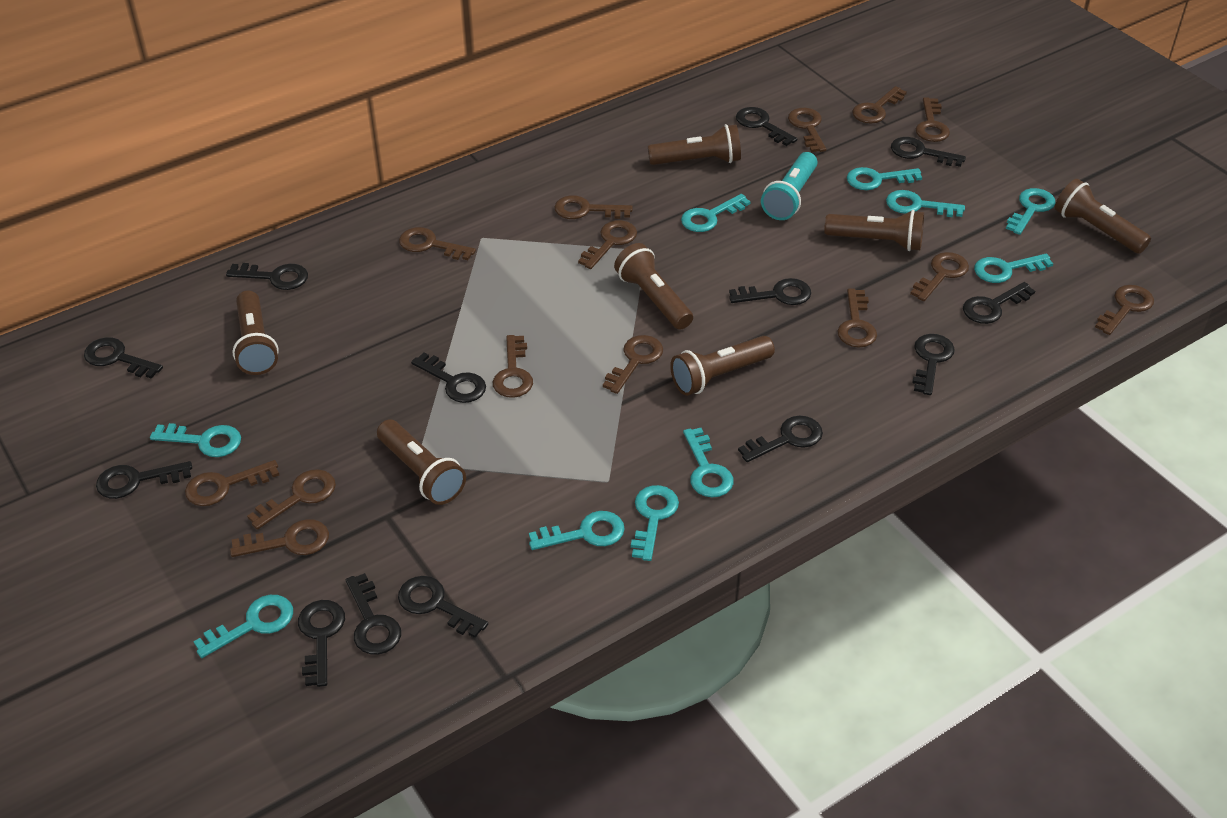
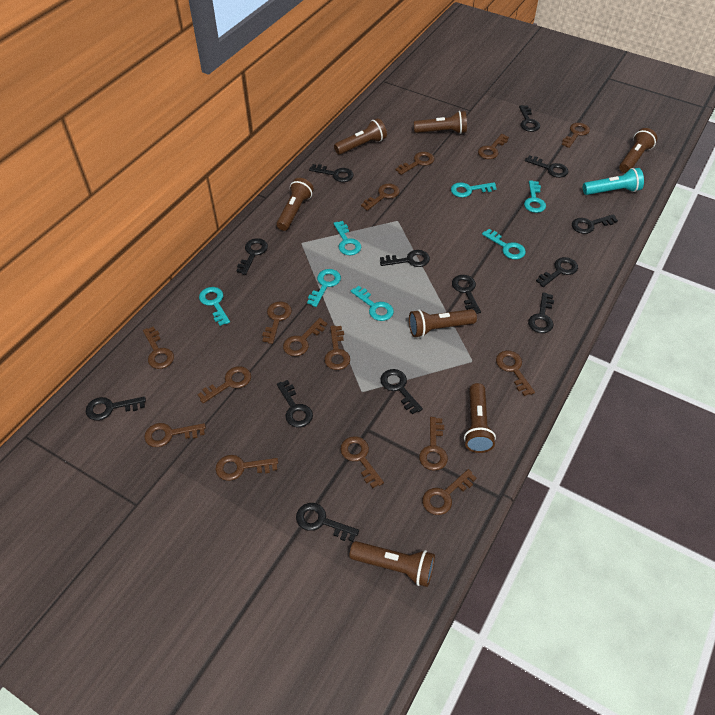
brown key: 14 -> 15
turquoise key: 10 -> 7

